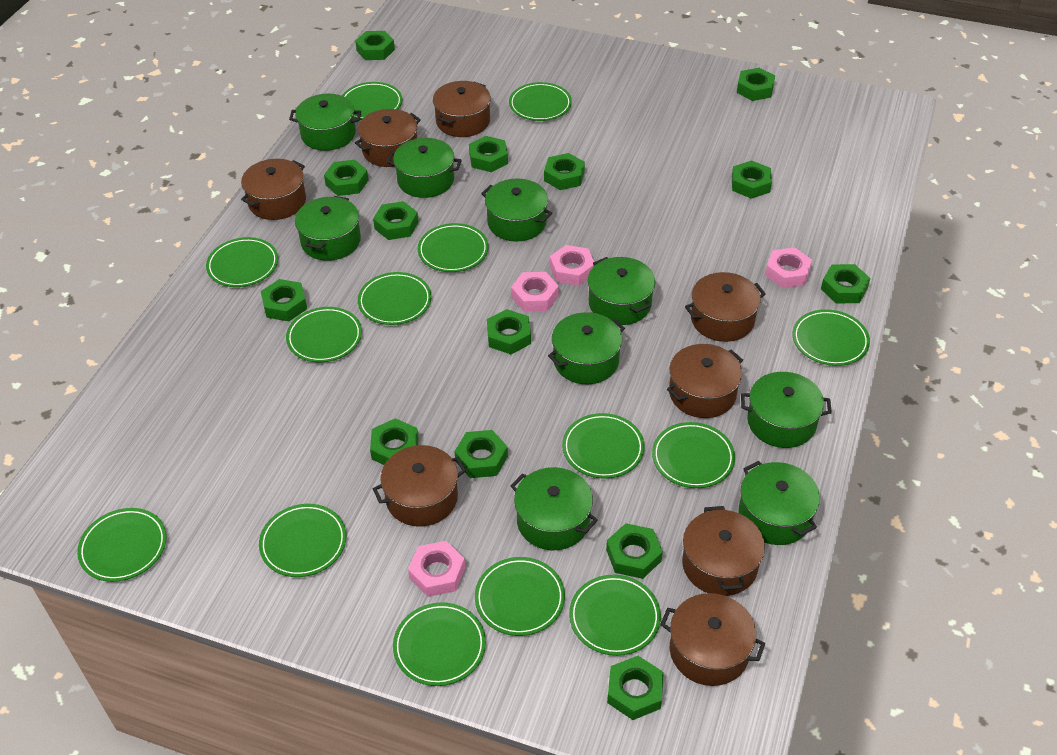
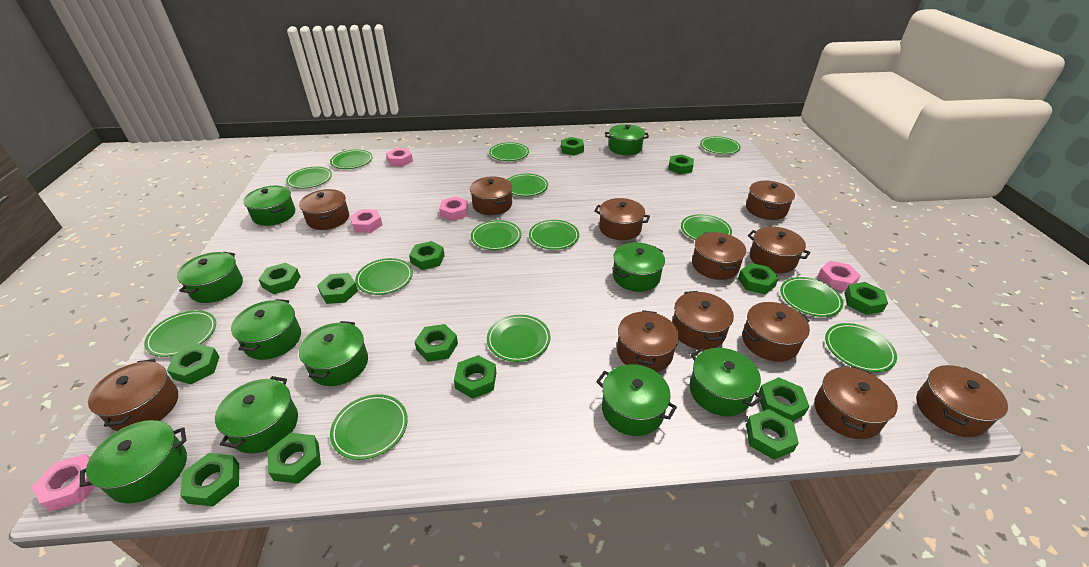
brown pot: 8 -> 12
green pot: 9 -> 10
pink nut: 4 -> 5

